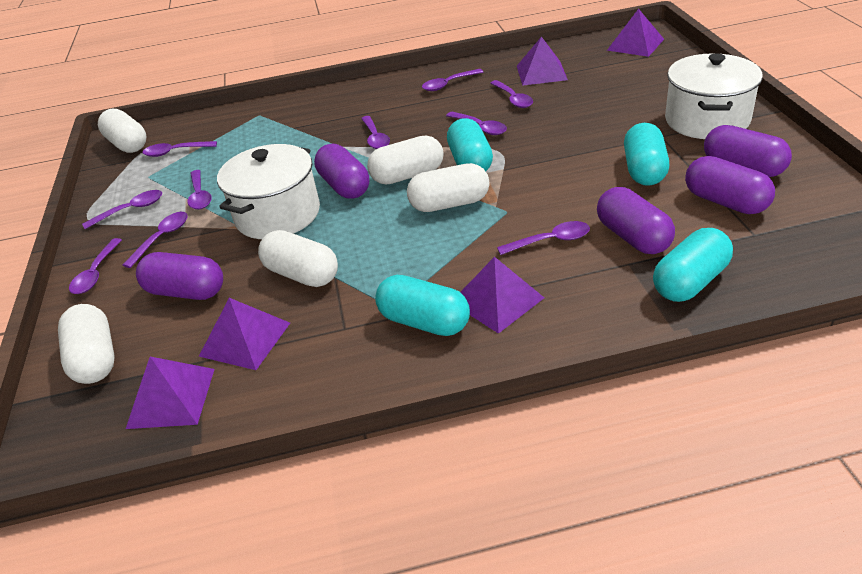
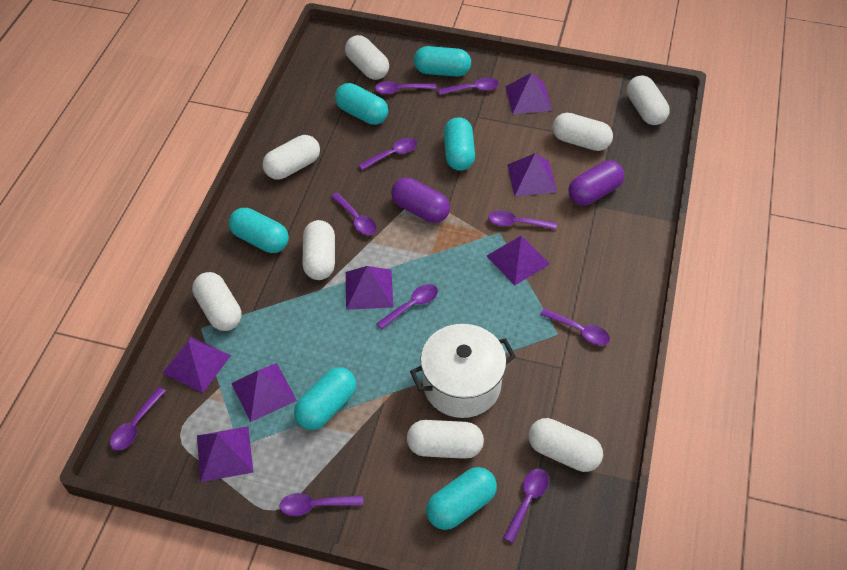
purple capsule: 5 -> 2
purple pyramid: 5 -> 7
turquoise capsule: 4 -> 6
white capsule: 5 -> 8
white pot: 2 -> 1

